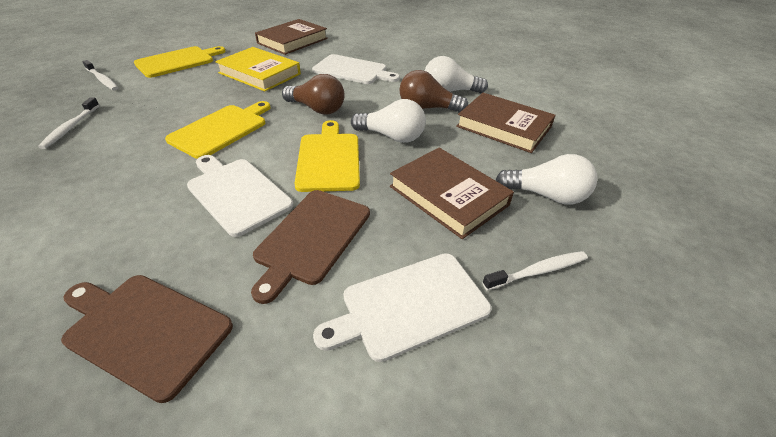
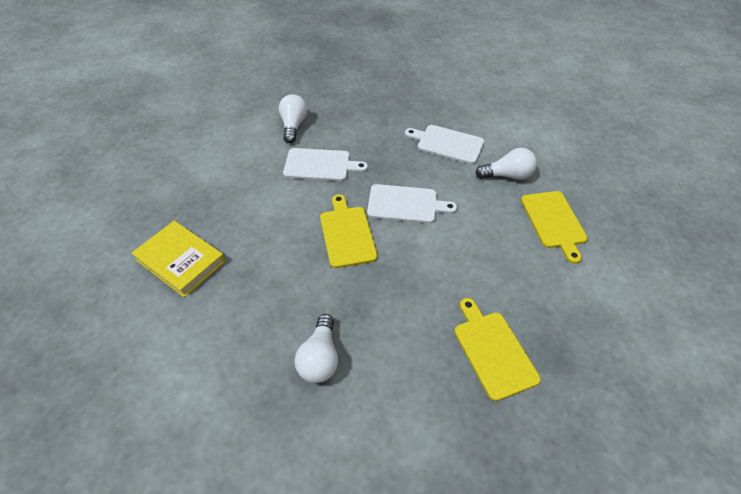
brown book: 3 -> 0
brown cutting board: 2 -> 0
brown light bulb: 2 -> 0
white toothbrush: 3 -> 0

